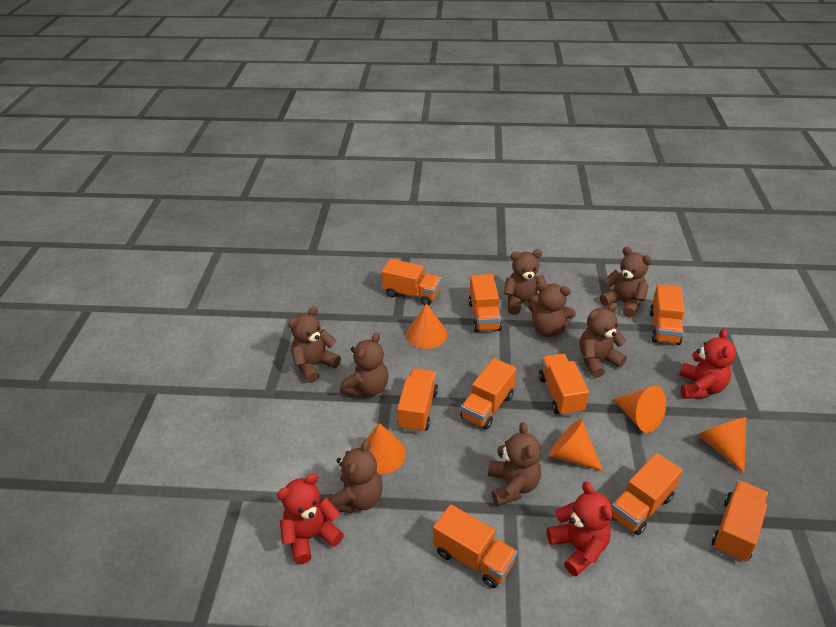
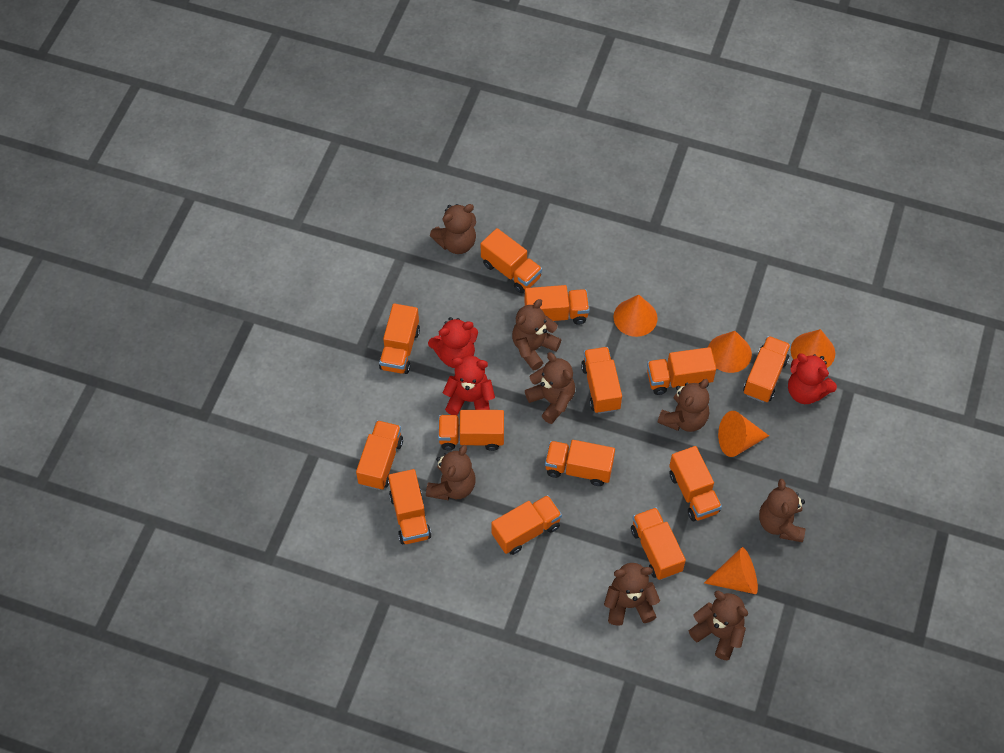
orange truck: 9 -> 13

